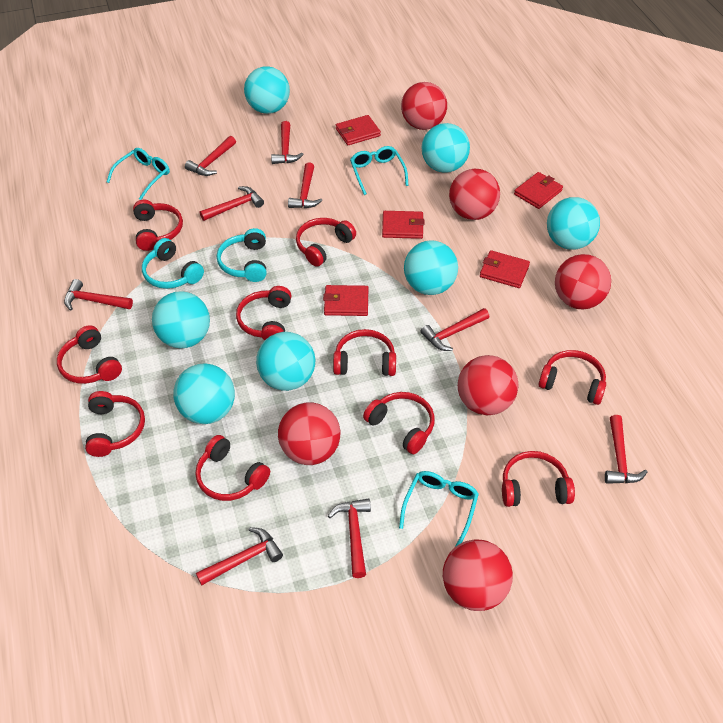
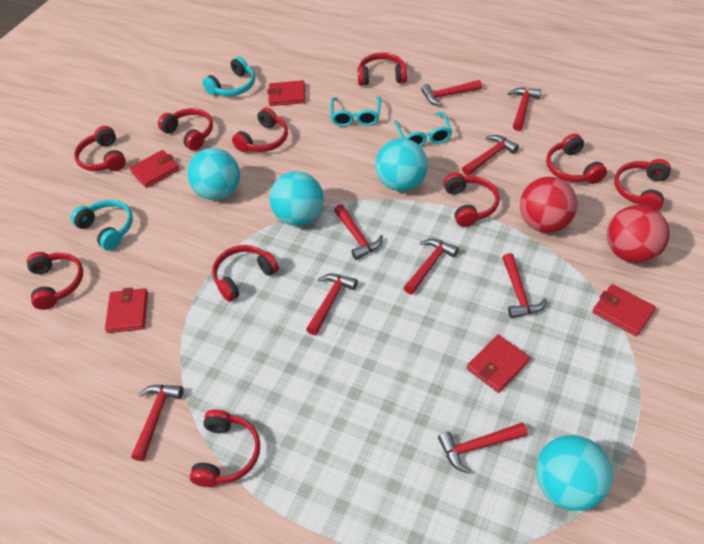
red ball: 6 -> 2
turquoise ball: 7 -> 4
turquoise glasses: 3 -> 2

